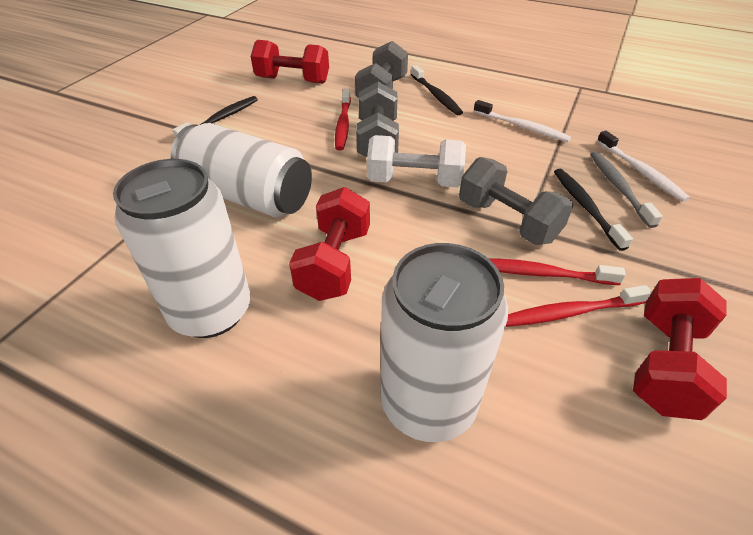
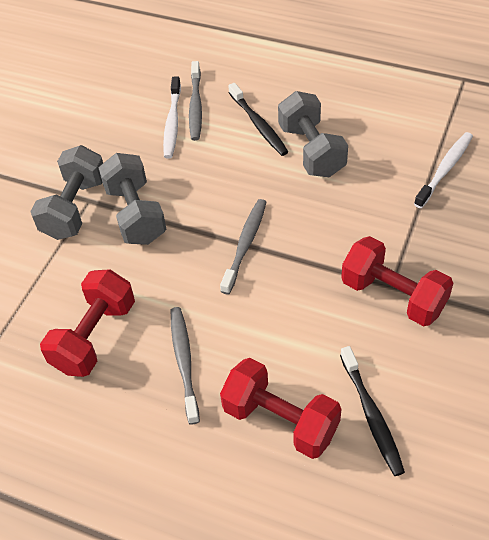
black toothbrush: 3 -> 2
grey toothbrush: 1 -> 3
red toothbrush: 3 -> 0
white can: 3 -> 0
white dumbbell: 1 -> 0

